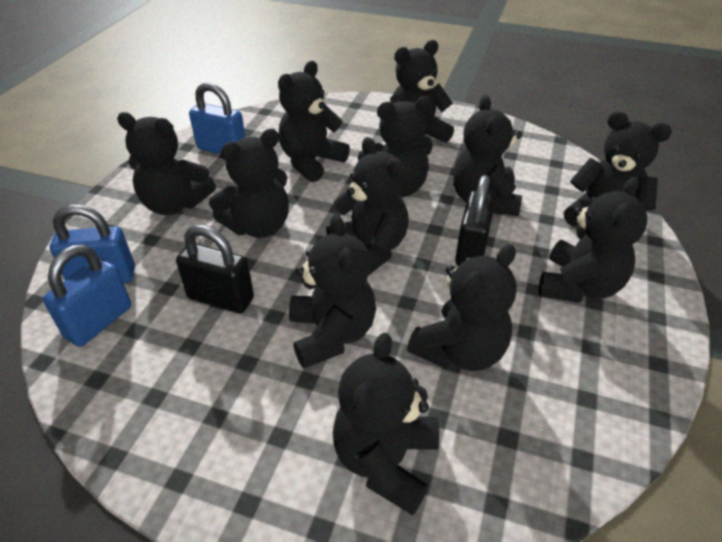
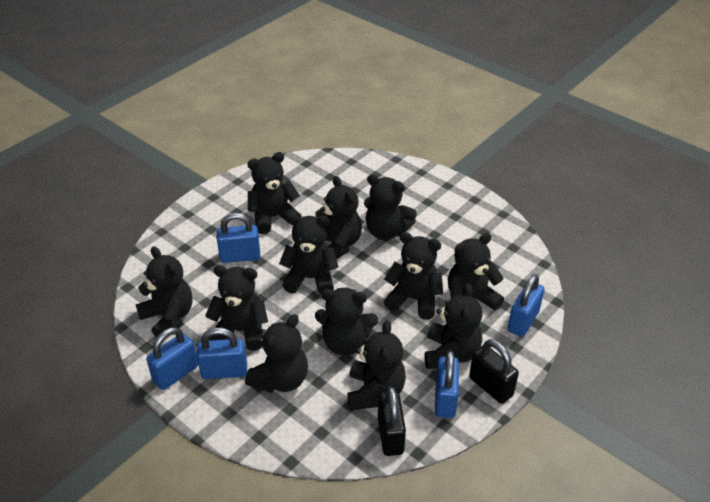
blue padlock: 3 -> 5

